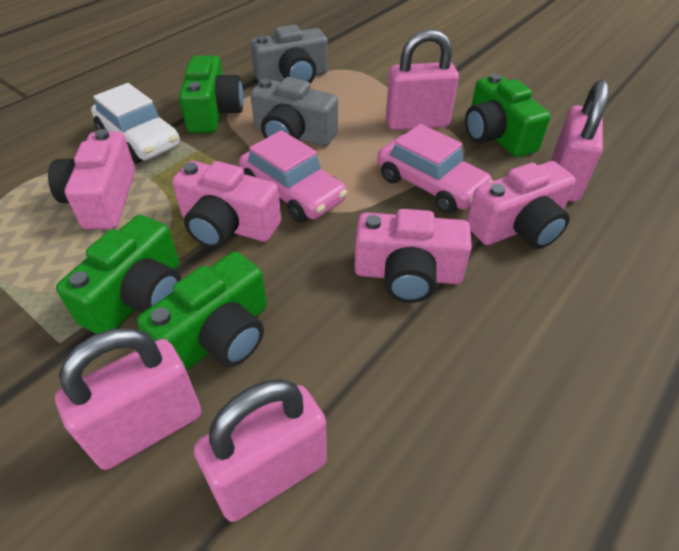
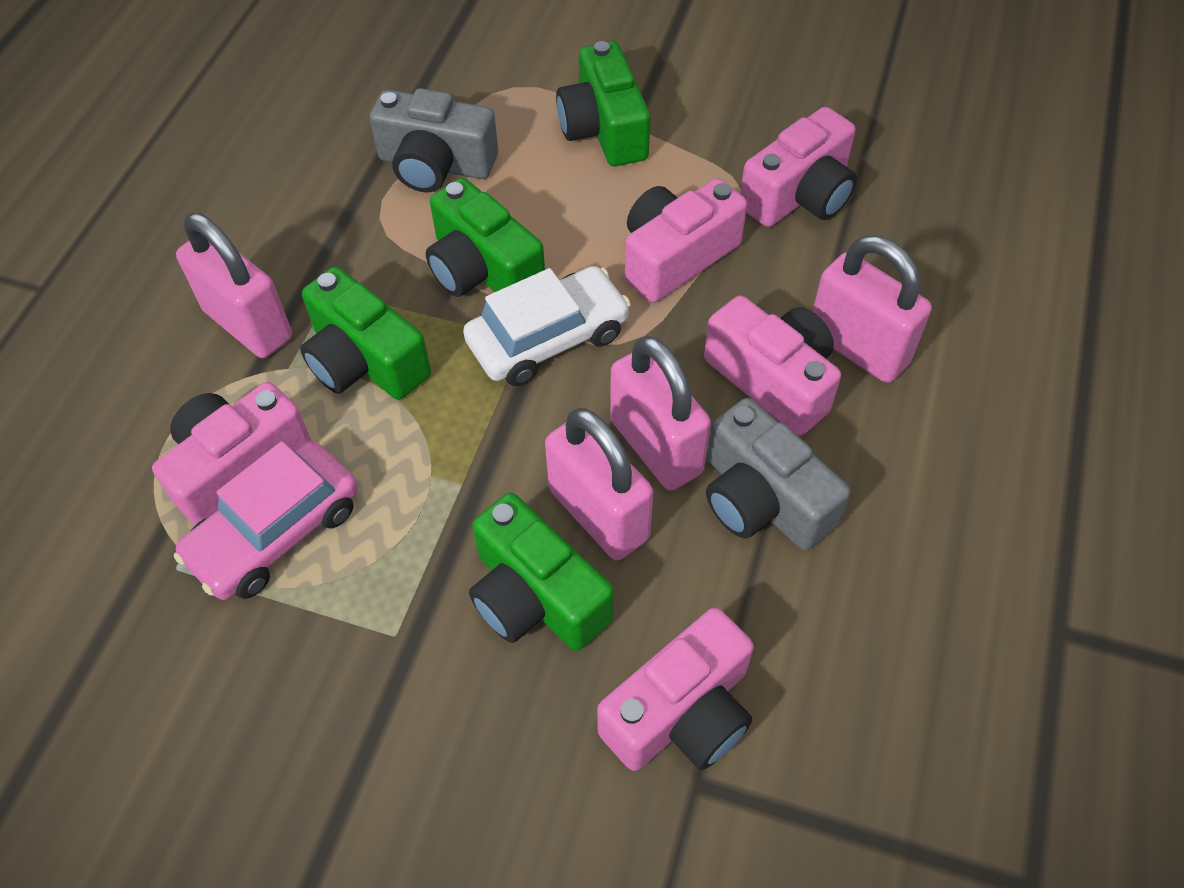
pink camera: 4 -> 5
pink car: 2 -> 1

